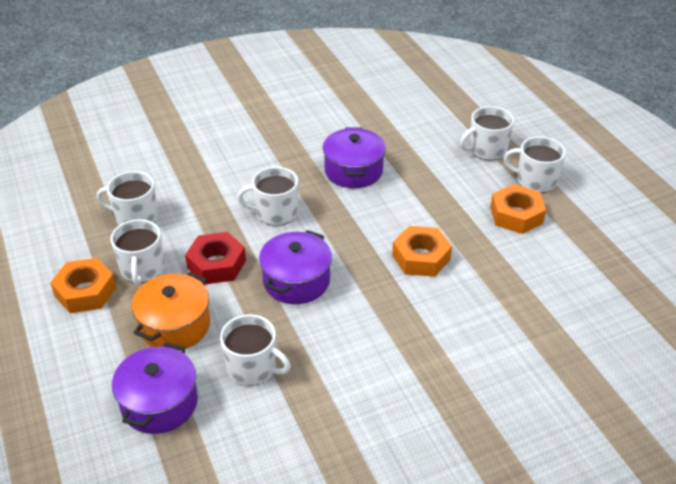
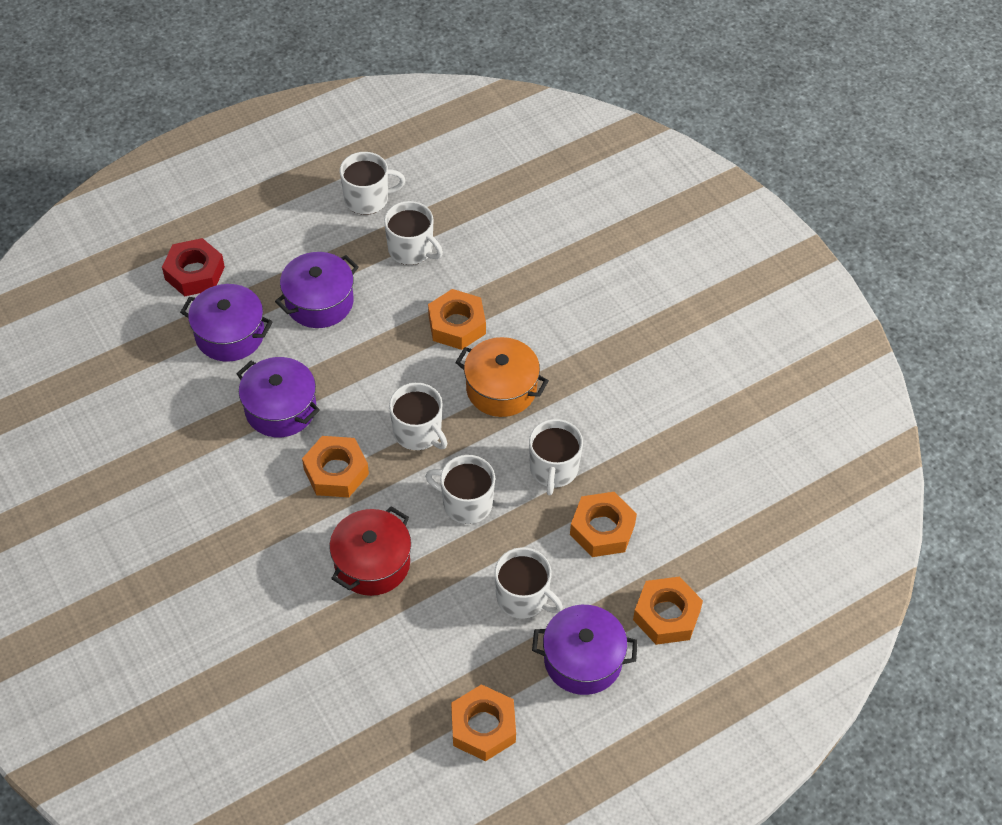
orange nut: 3 -> 5
purple pot: 3 -> 4
red pot: 0 -> 1

